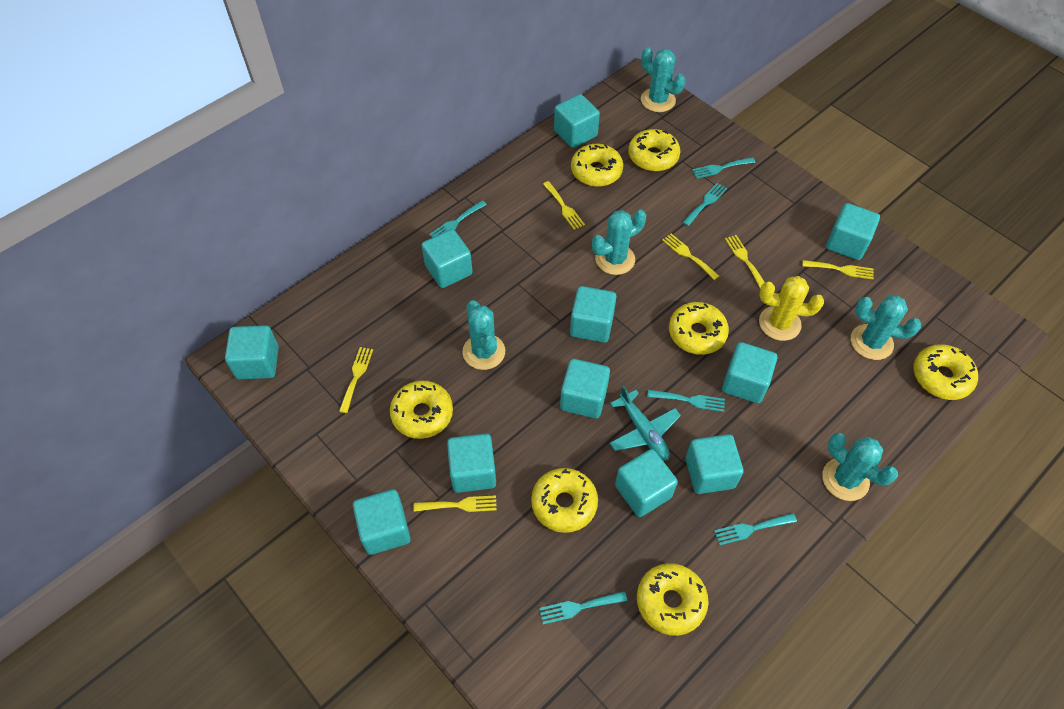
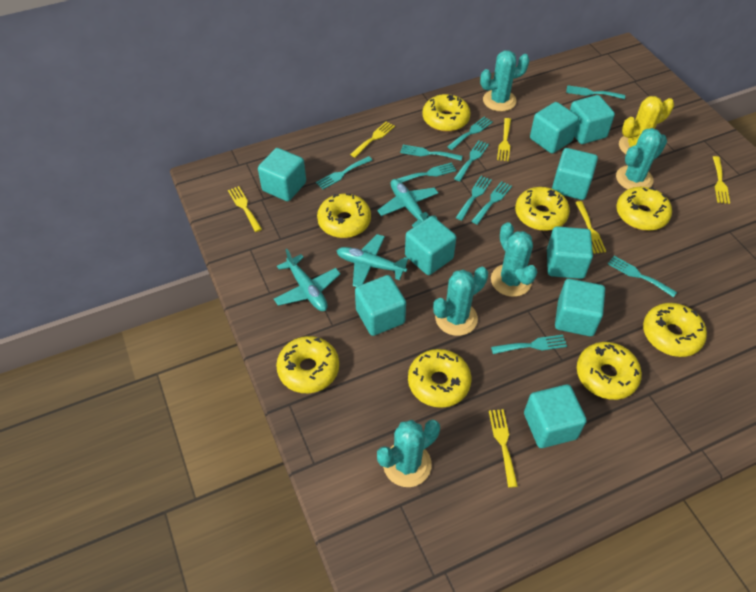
turquoise cube: 11 -> 9
turquoise fork: 6 -> 10
turquoise plane: 1 -> 3
yellow donut: 7 -> 8

